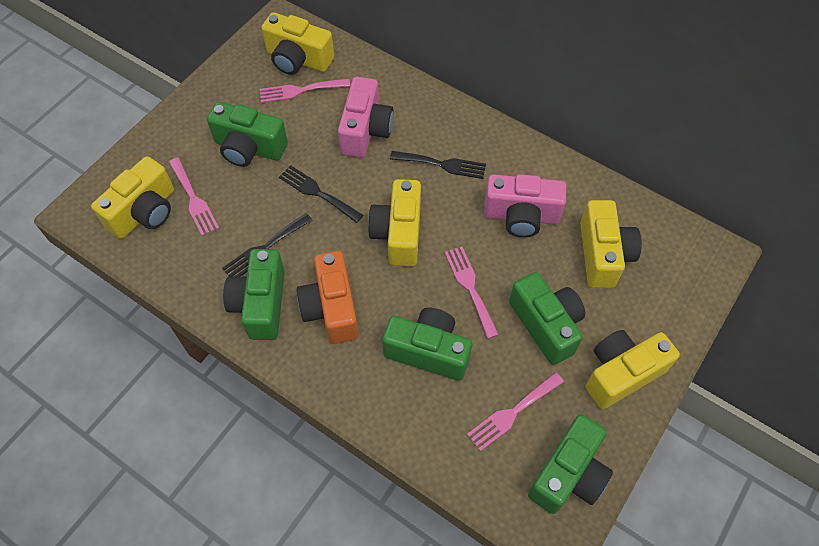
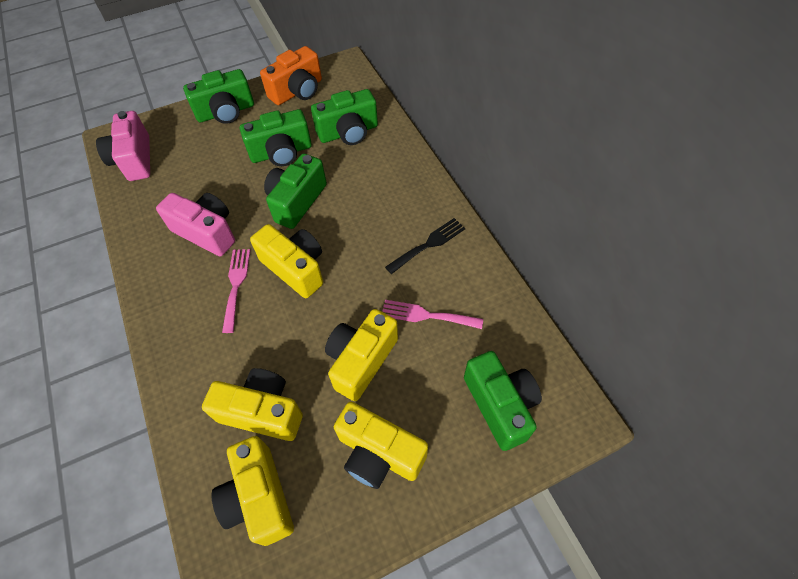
black fork: 3 -> 1
pink fork: 4 -> 2

